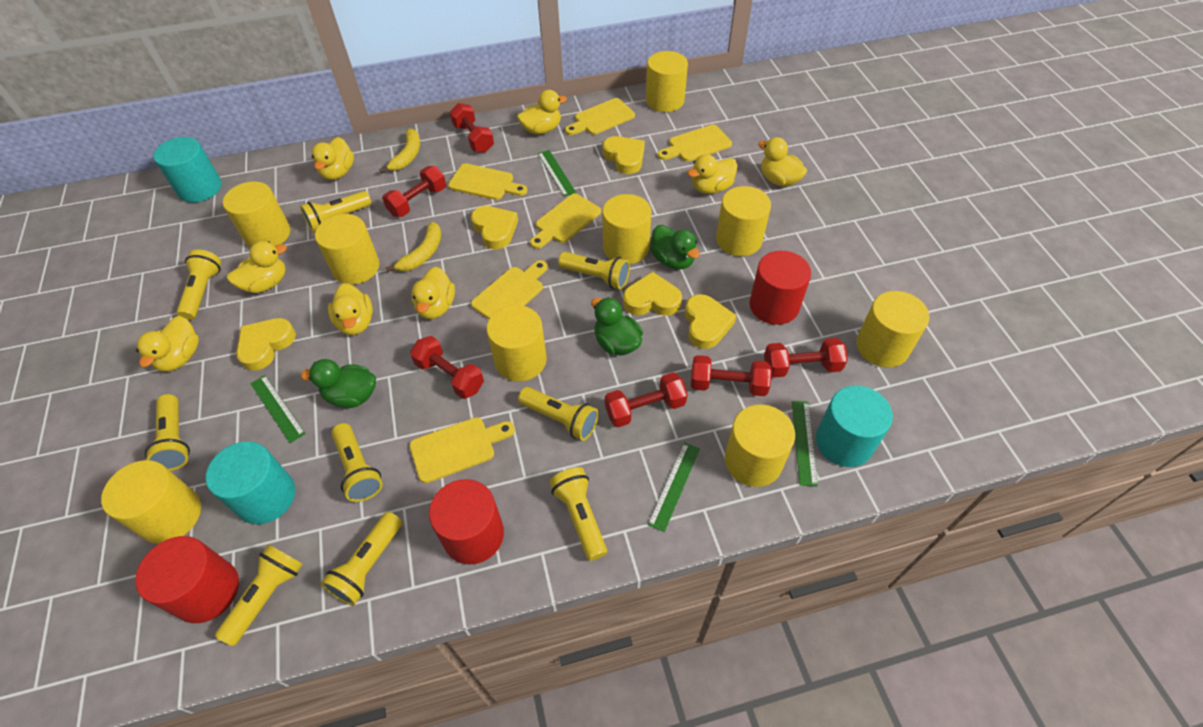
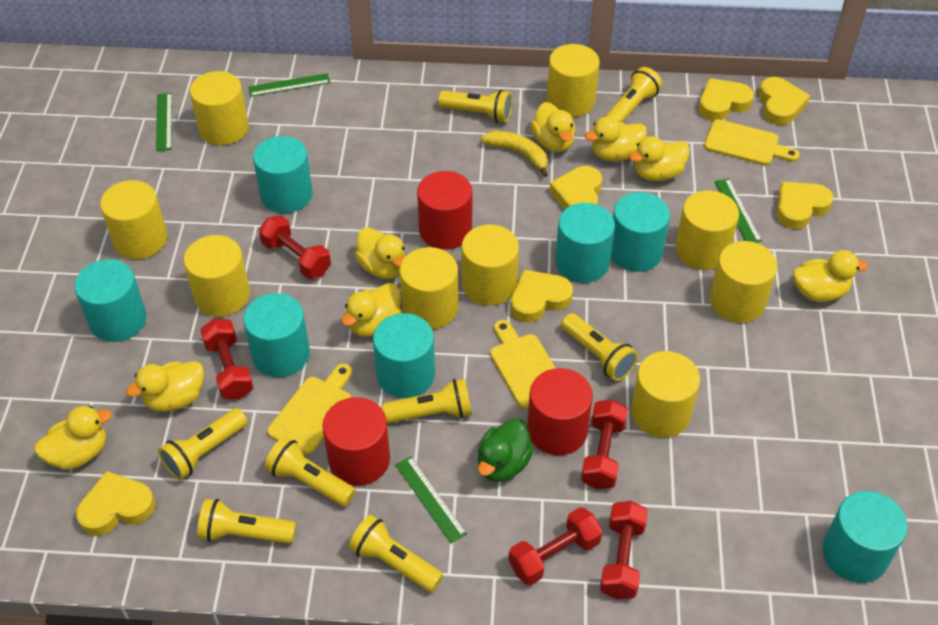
green duck: 3 -> 1
red dumbbell: 6 -> 5
turquoise cylinder: 3 -> 7
yellow banana: 2 -> 1
yellow cutting board: 6 -> 3
yellow flashlight: 9 -> 8
yellow heart: 5 -> 6

